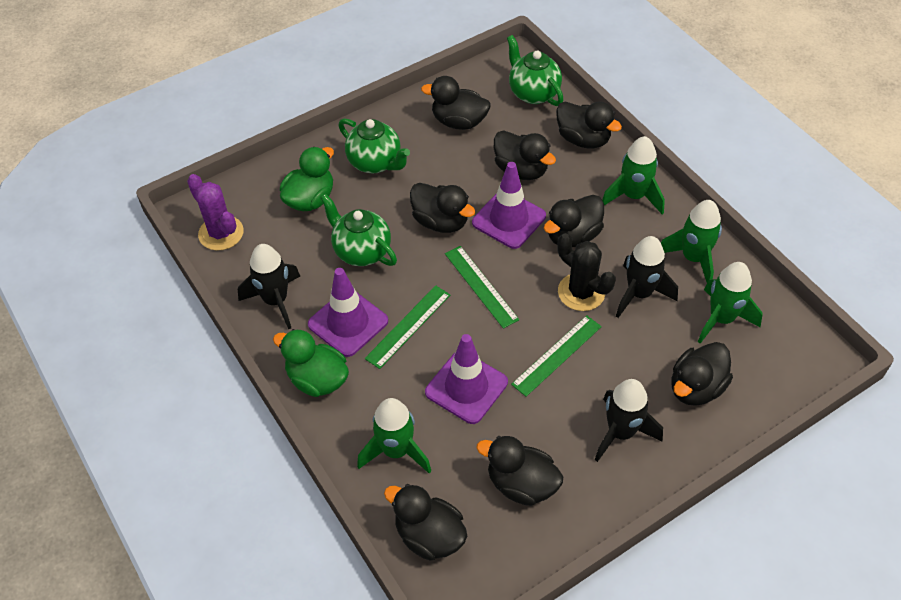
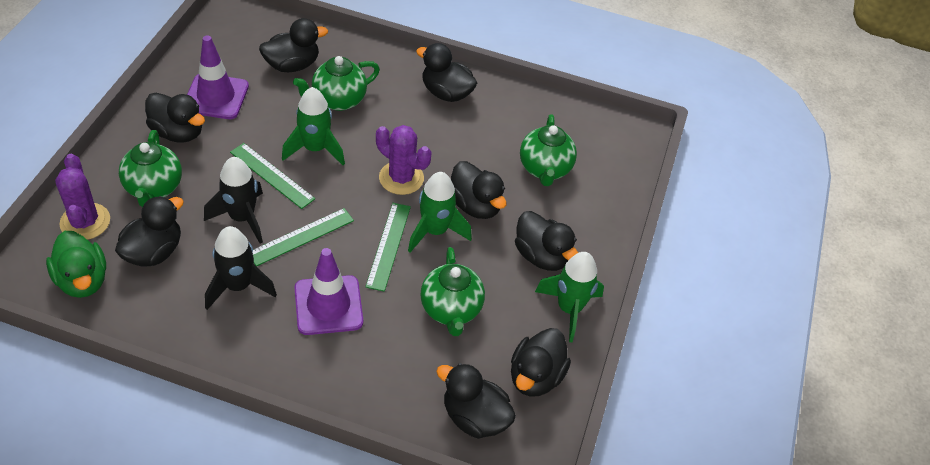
black cactus: 1 -> 0
black rocket: 3 -> 2
green duck: 2 -> 1
green rocket: 4 -> 3
green teapot: 3 -> 4
purple cactus: 1 -> 2
purple traffic cone: 3 -> 2

